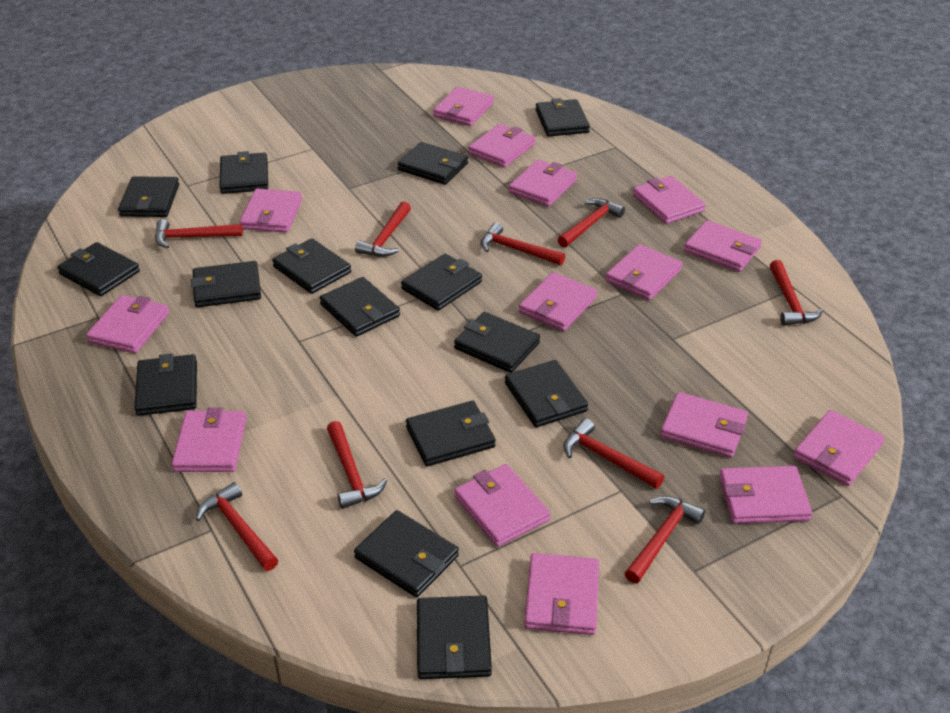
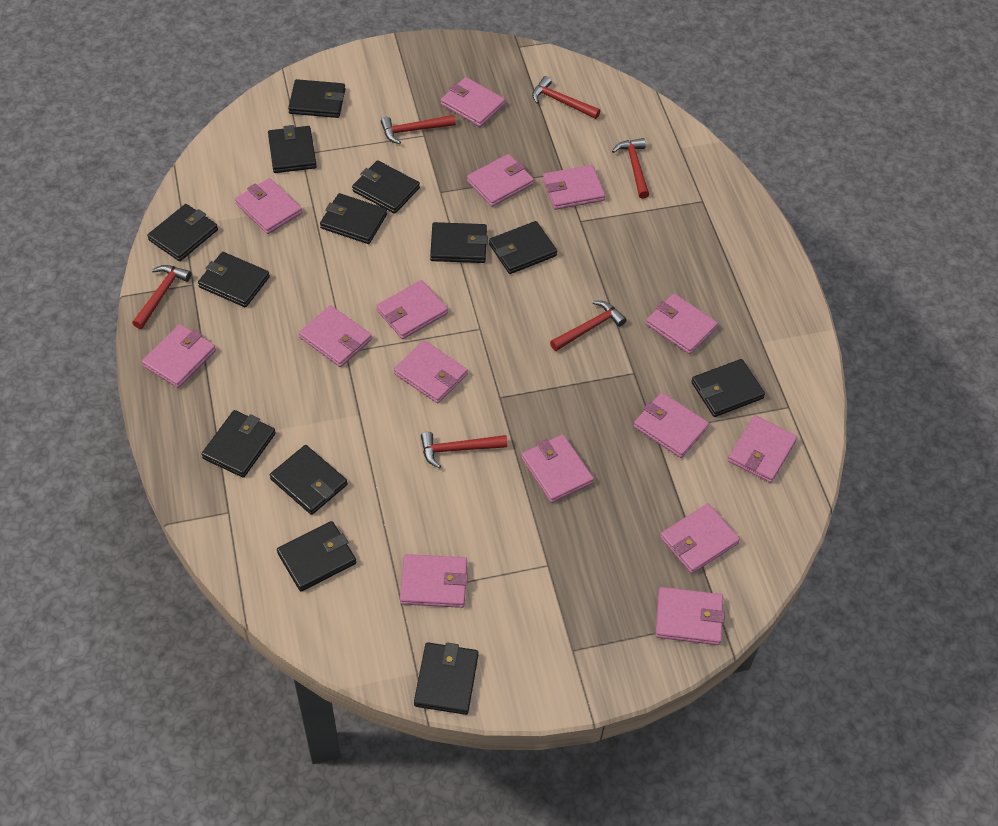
black wallet: 15 -> 13
red hammer: 9 -> 6

